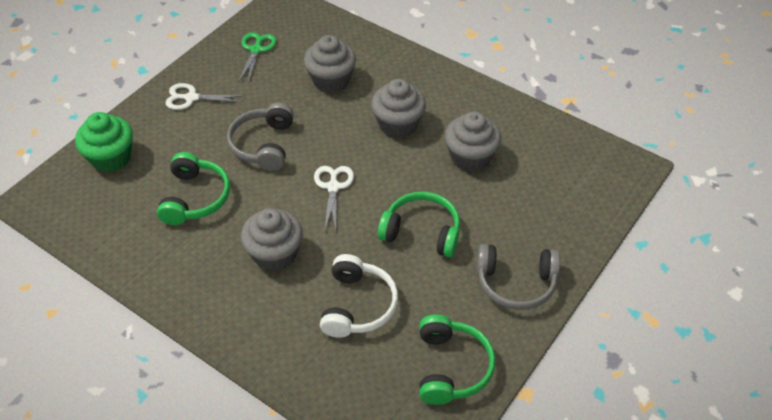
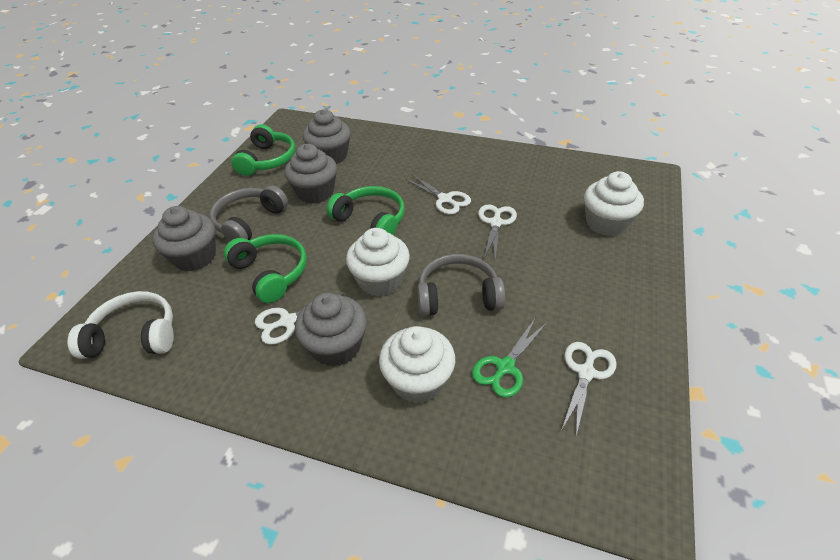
green cupcake: 1 -> 0
white cupcake: 0 -> 3
white scissors: 2 -> 4

